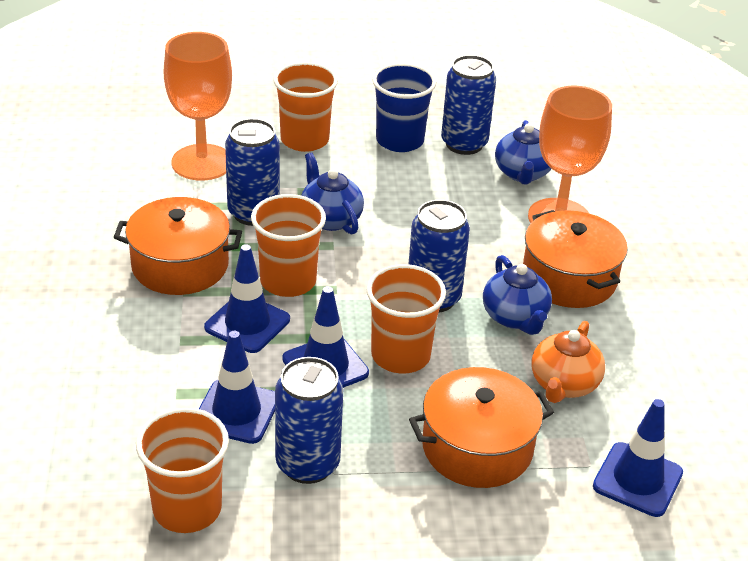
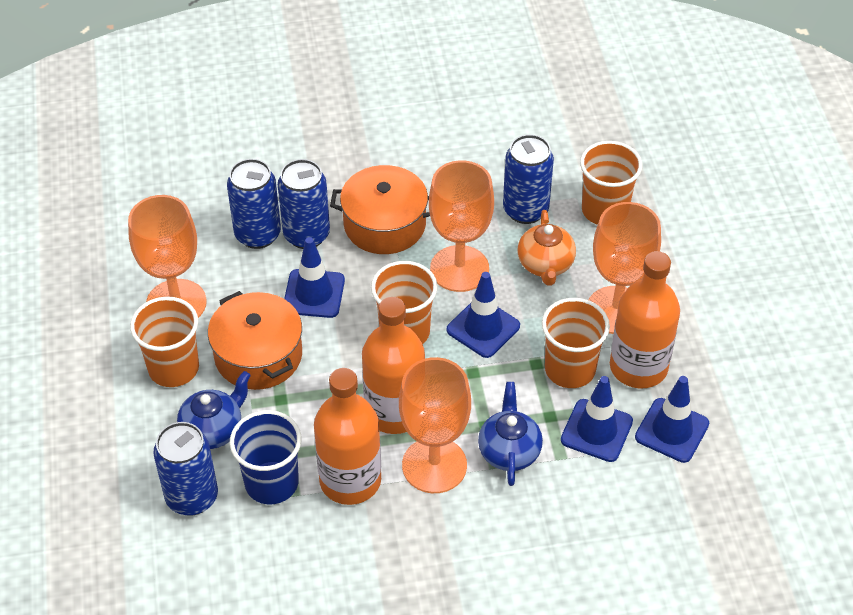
blue teapot: 3 -> 2
orange bottle: 0 -> 3
orange goblet: 2 -> 4
orange pot: 3 -> 2

